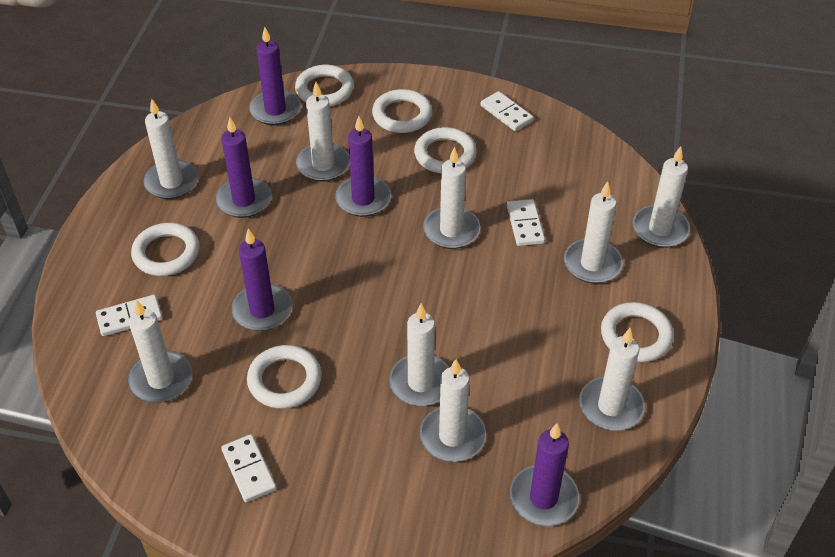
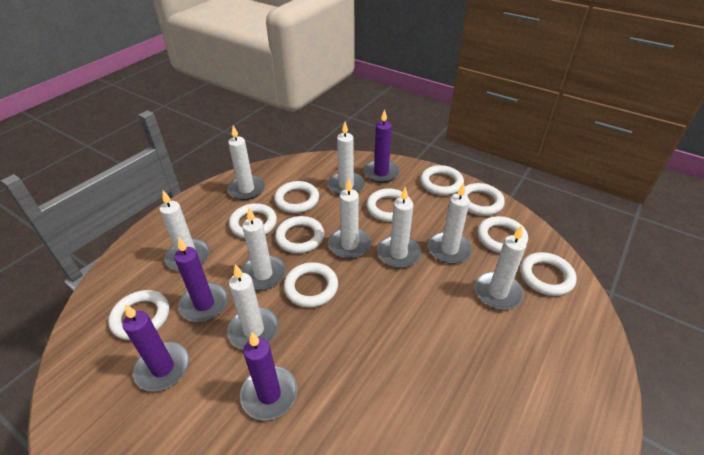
purple candle: 5 -> 4
white domino: 4 -> 0
white ring: 6 -> 10

